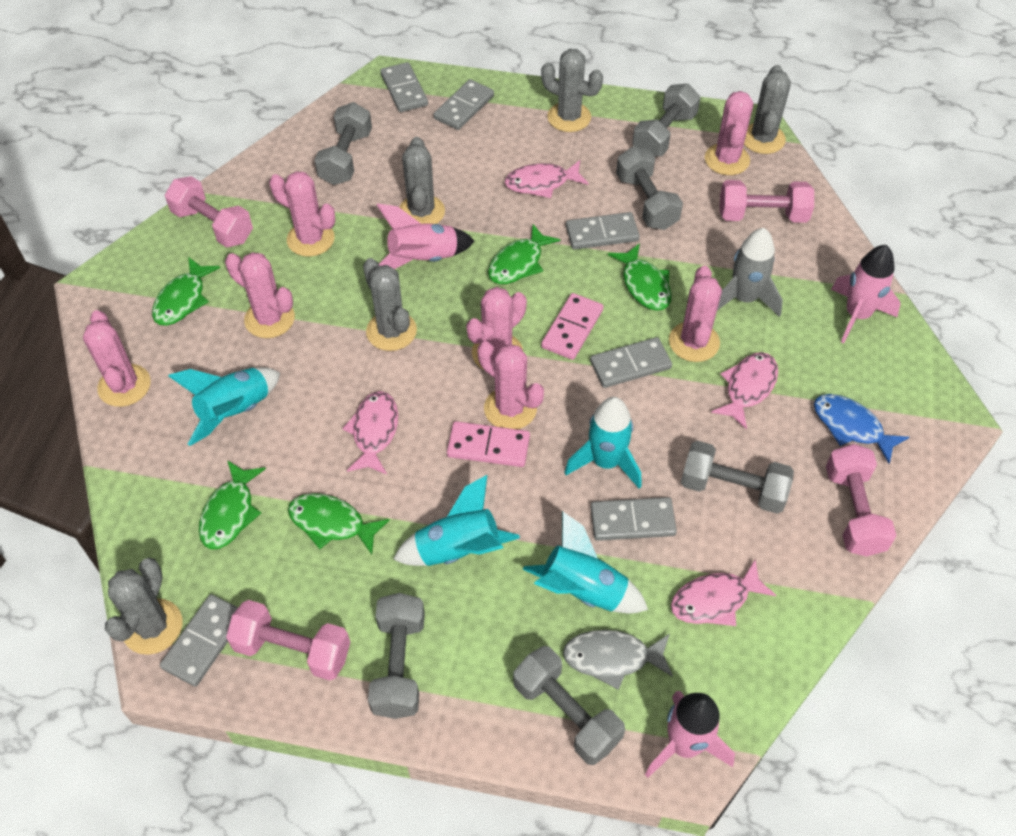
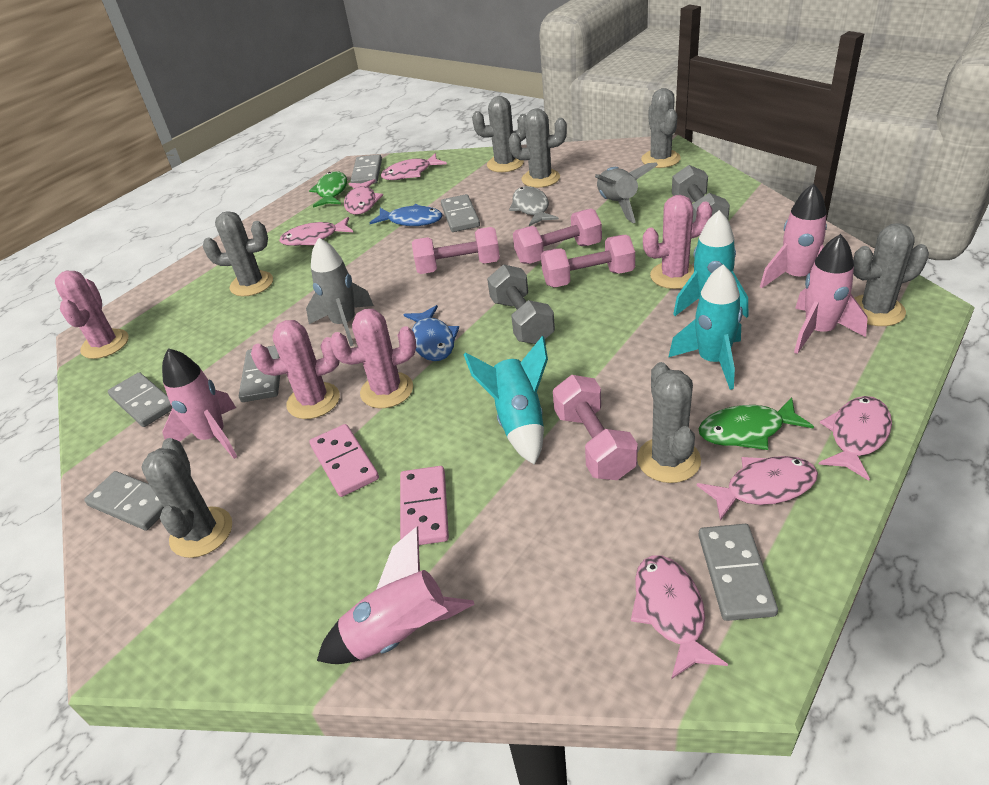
blue fish: 1 -> 2
green fish: 5 -> 2
grey cactus: 5 -> 7
grey dumbbell: 6 -> 2
grey rocket: 1 -> 2
pink cactus: 7 -> 4
pink fish: 4 -> 6
pink rocket: 3 -> 4
turquoise rocket: 4 -> 3

